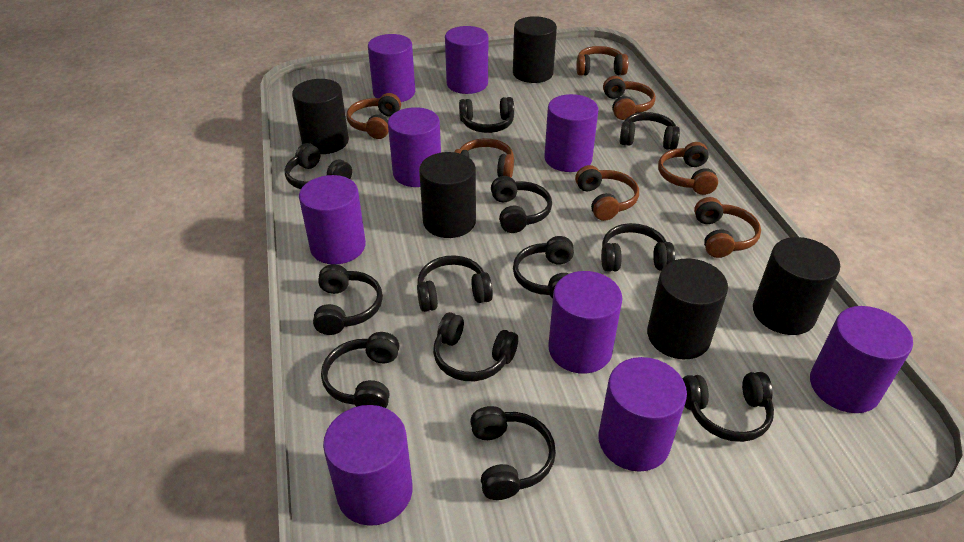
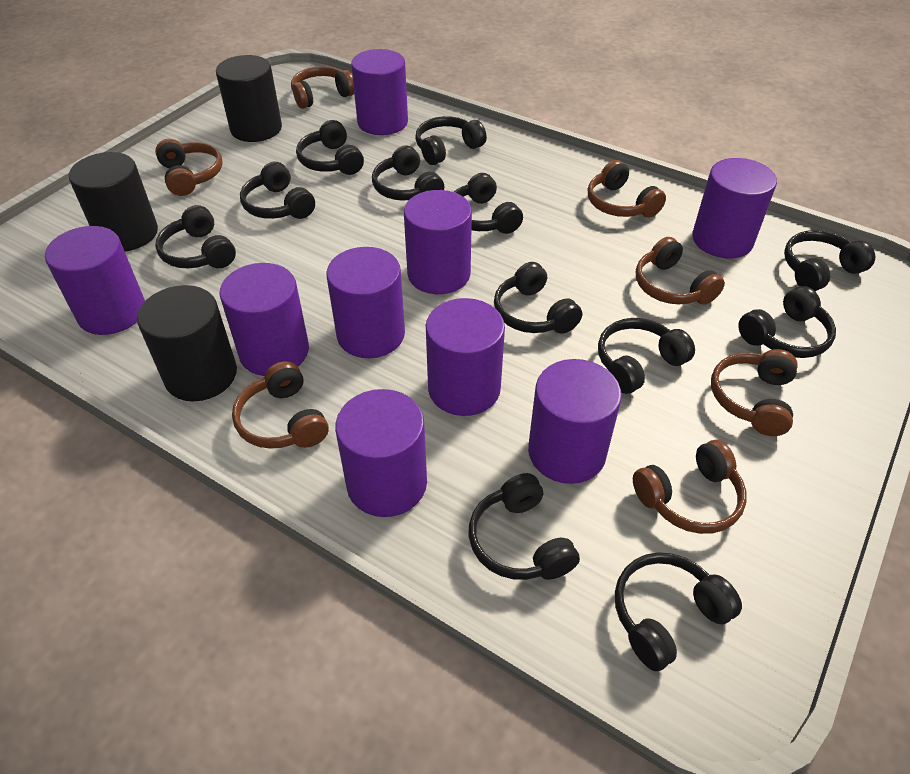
black cylinder: 5 -> 3

